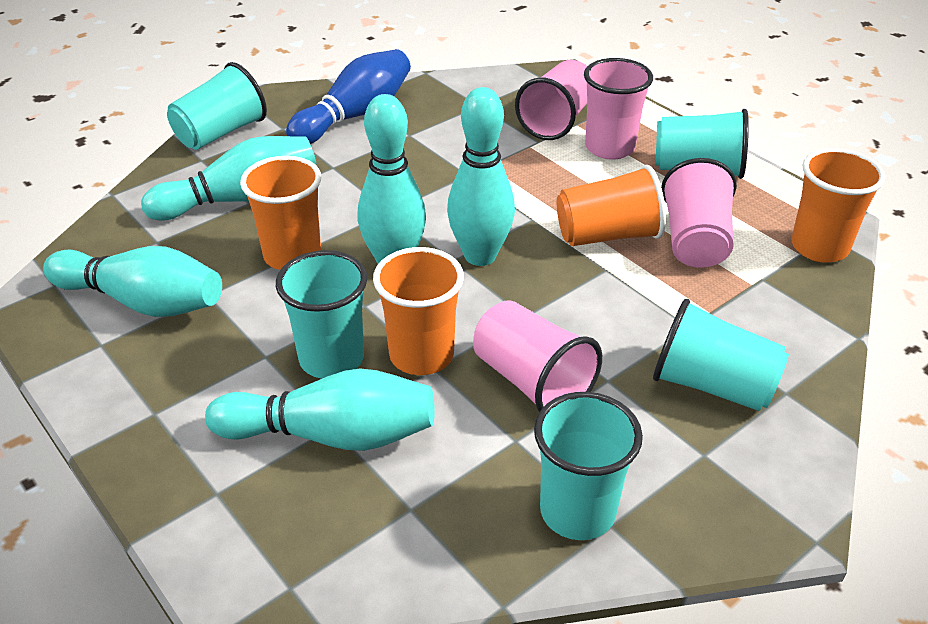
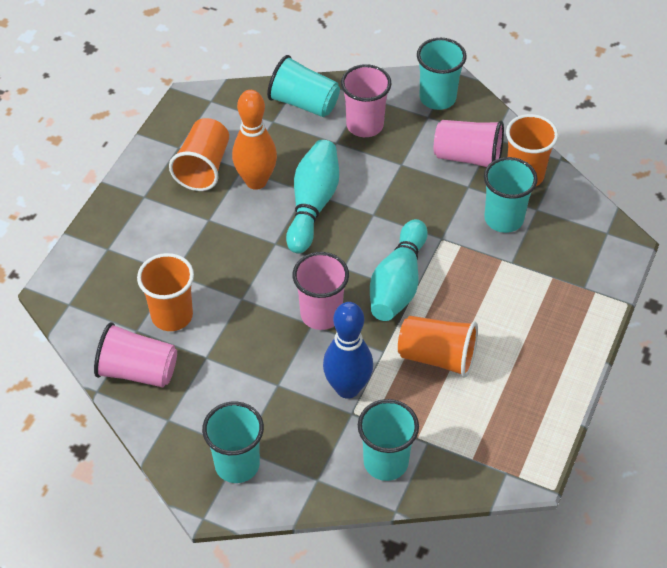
orange bowling pin: 0 -> 1
turquoise bowling pin: 5 -> 2

